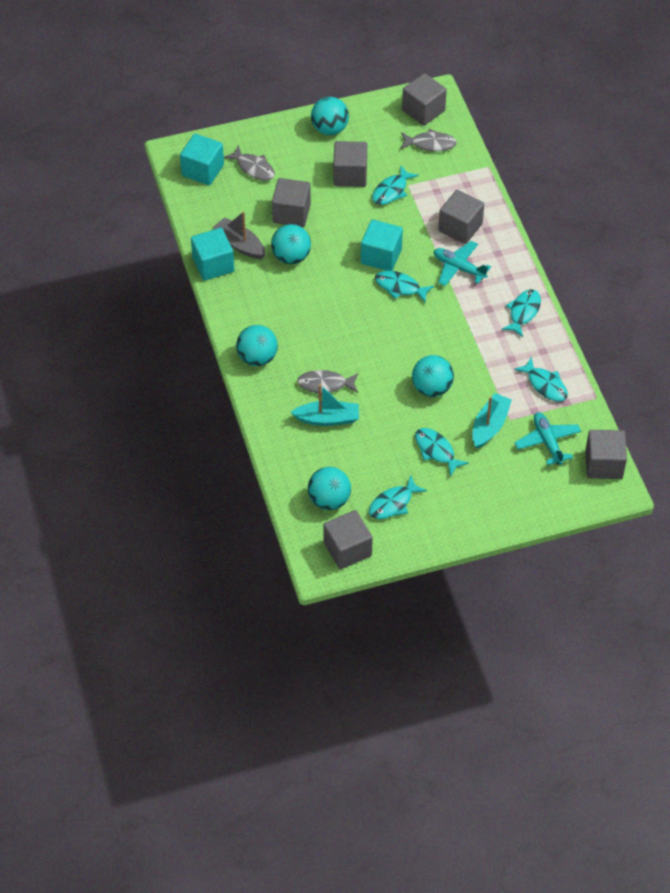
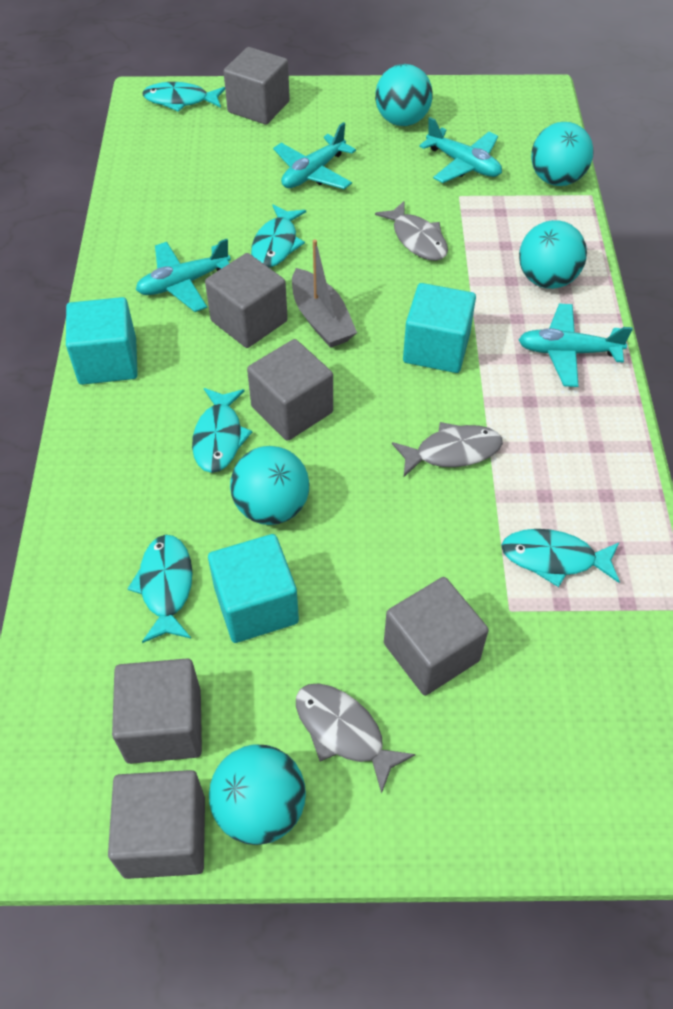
turquoise boat: 2 -> 0
turquoise fish: 6 -> 5
turquoise plane: 2 -> 4

